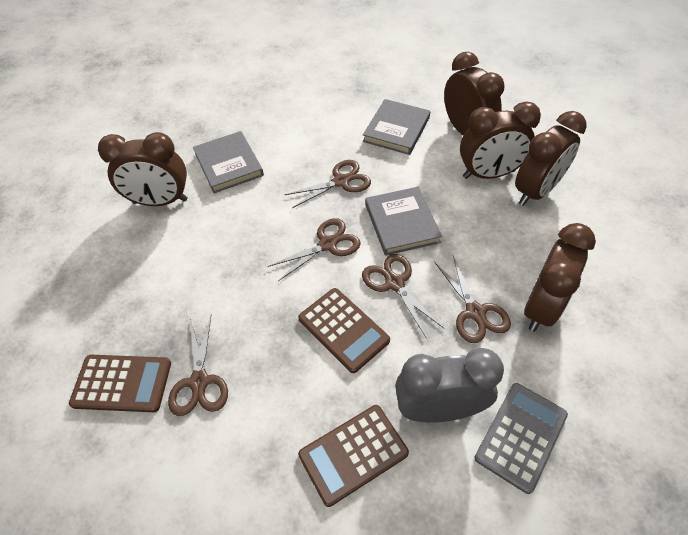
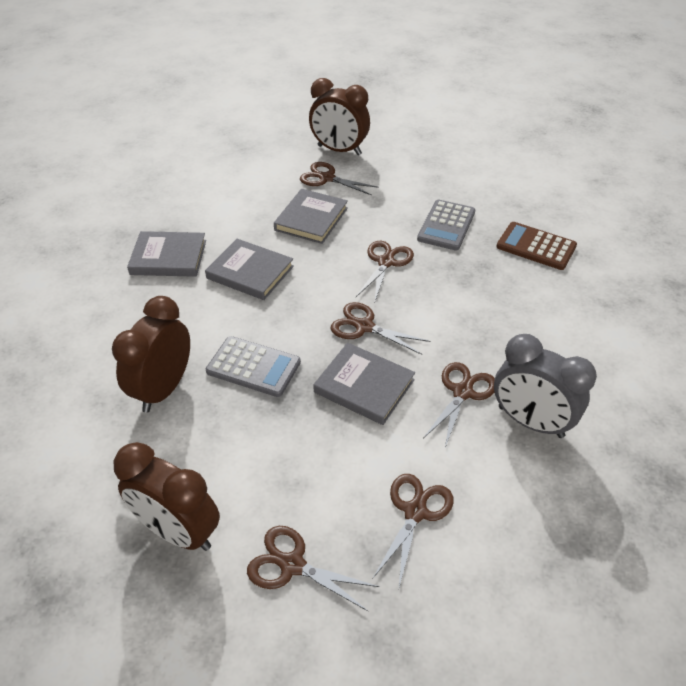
brown calculator: 3 -> 1
brown clock: 5 -> 3
brown scissors: 5 -> 6
grey book: 3 -> 4
grey calculator: 1 -> 2

